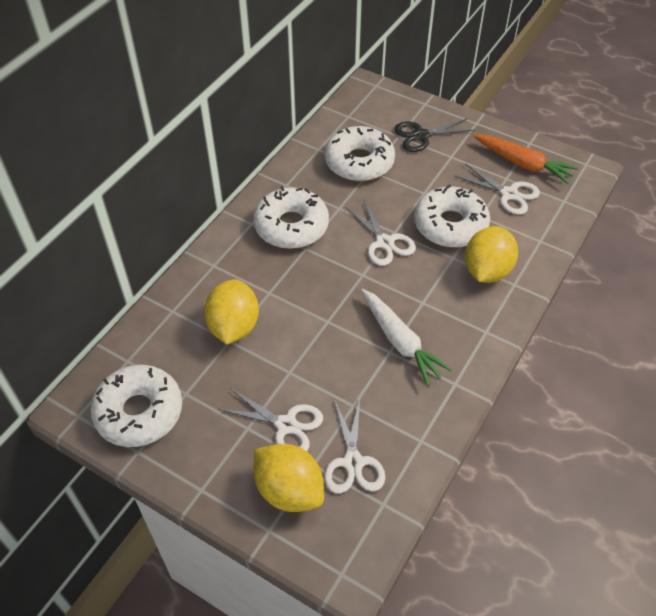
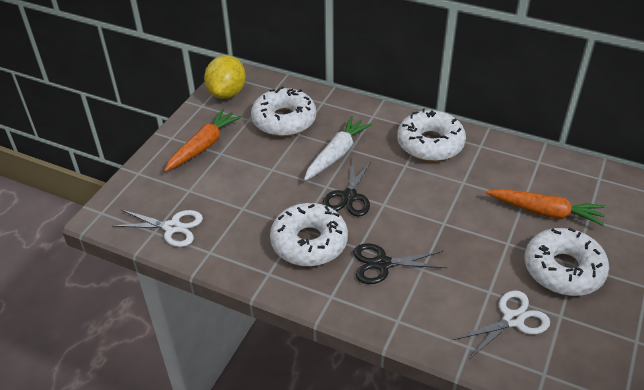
black scissors: 1 -> 2
orange carrot: 1 -> 2
white scissors: 4 -> 2
yellow lemon: 3 -> 1

